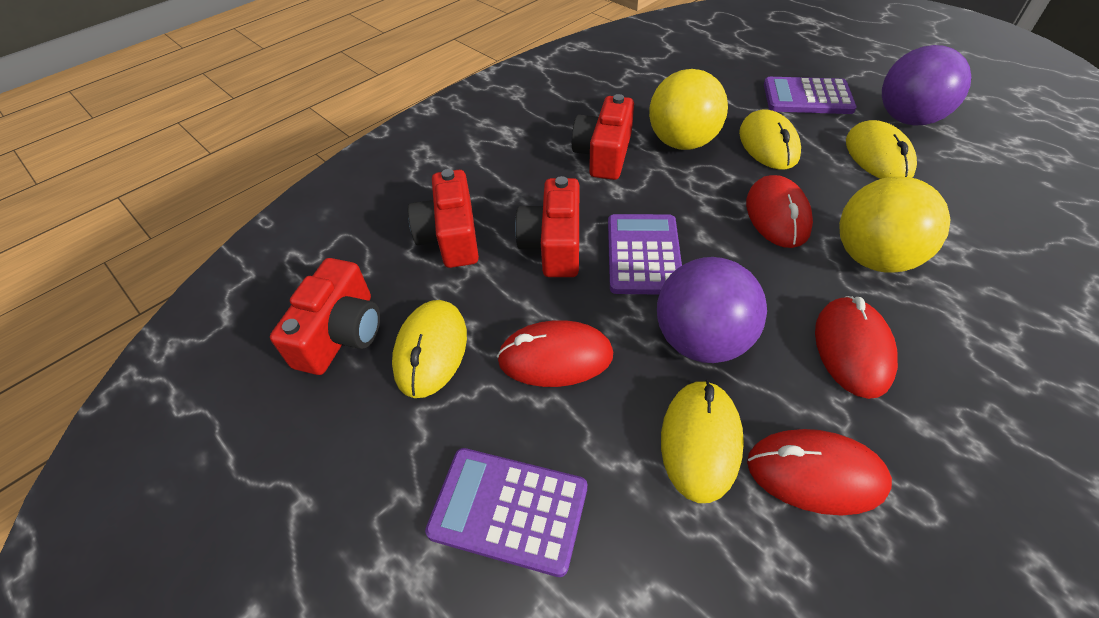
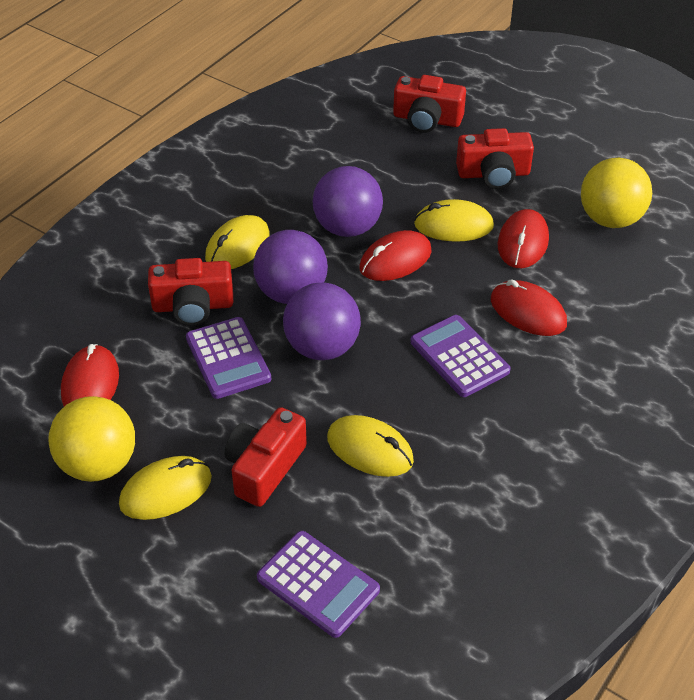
purple ball: 2 -> 3

